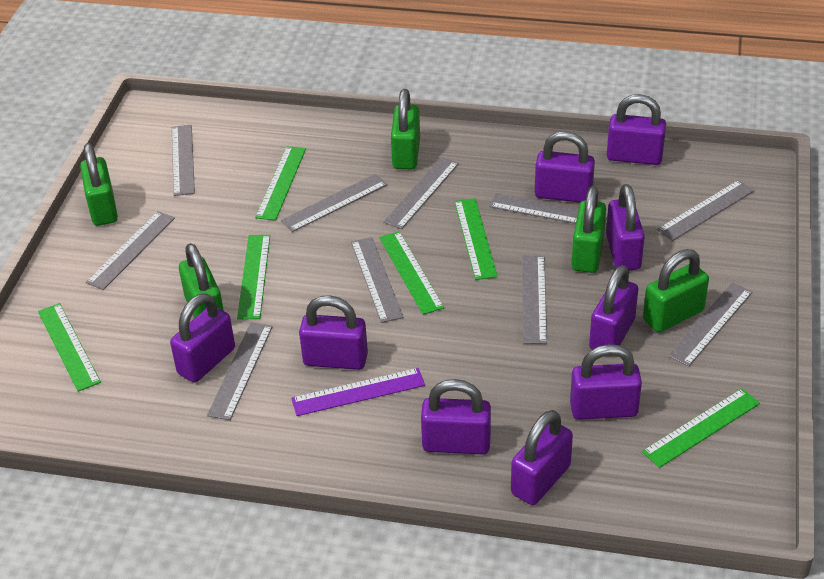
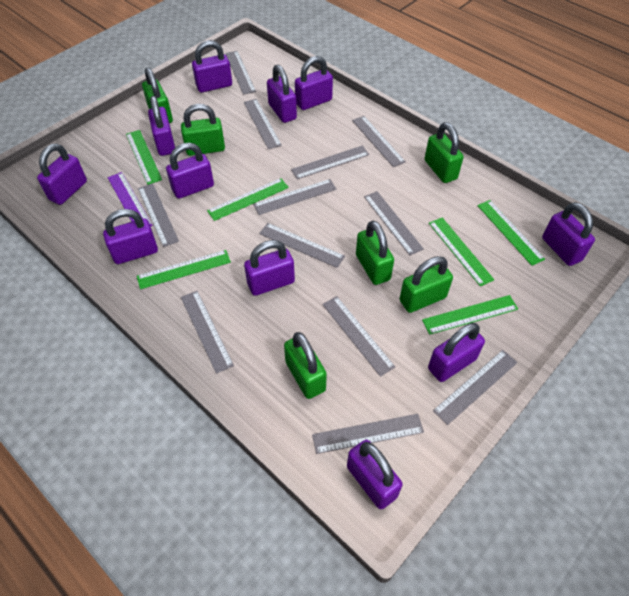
green padlock: 5 -> 6
grey ruler: 10 -> 12
purple padlock: 9 -> 11

